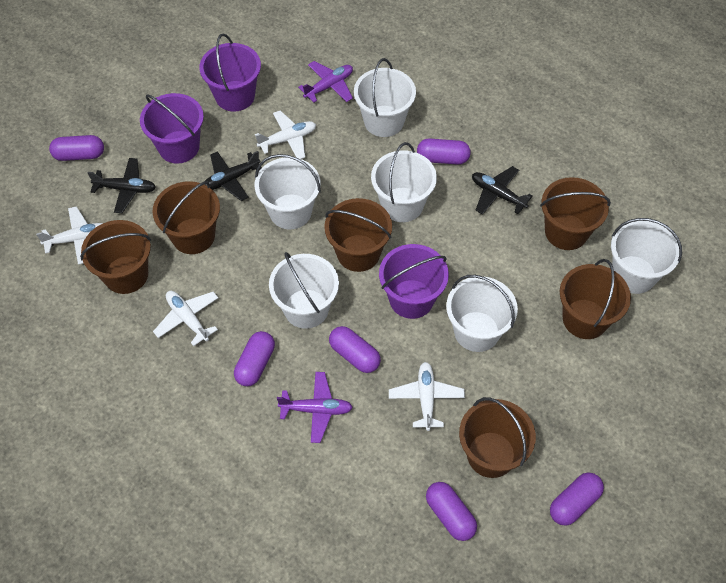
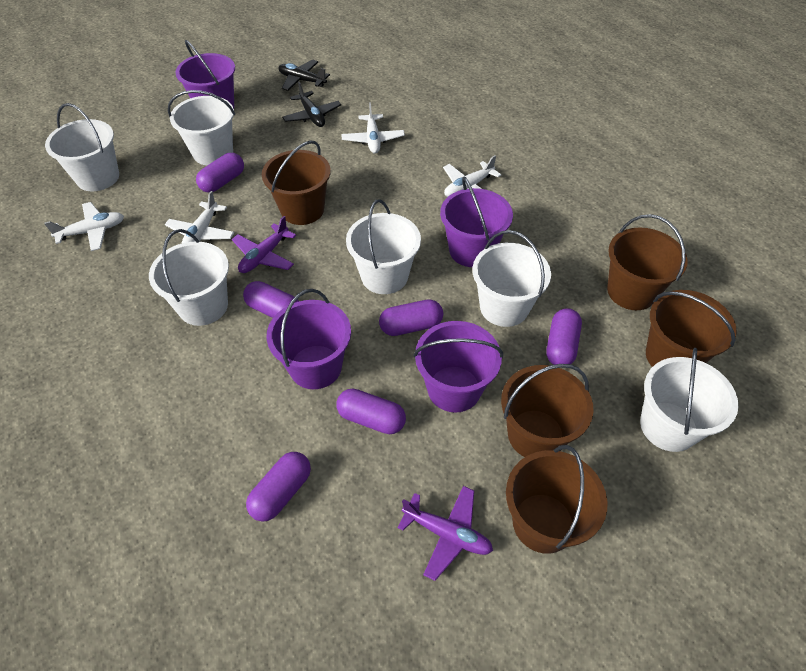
black plane: 3 -> 2
brown bucket: 6 -> 5
purple bucket: 3 -> 4

